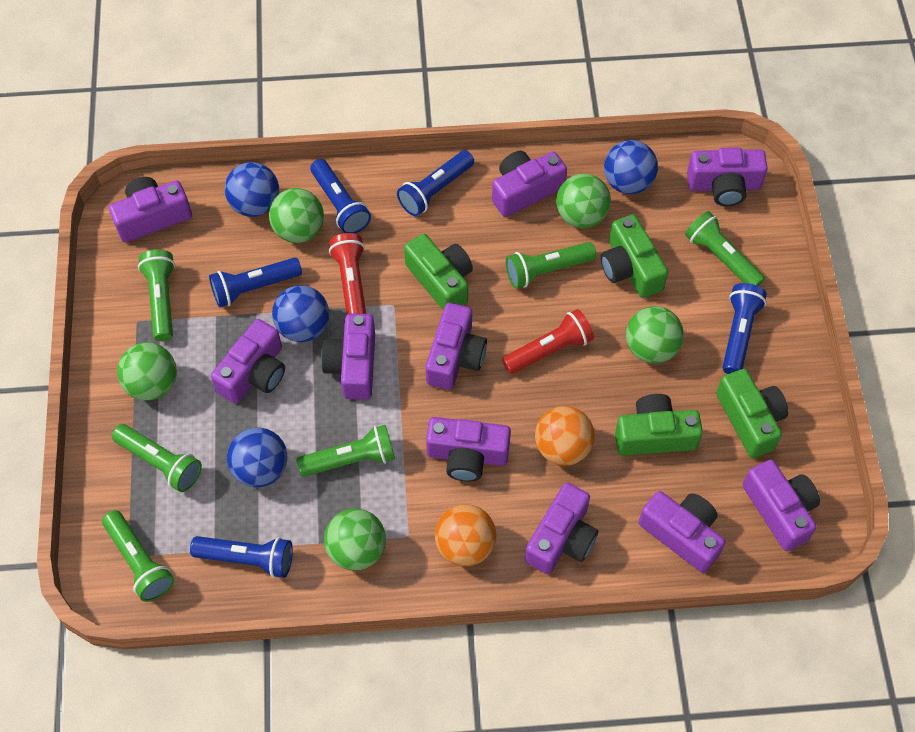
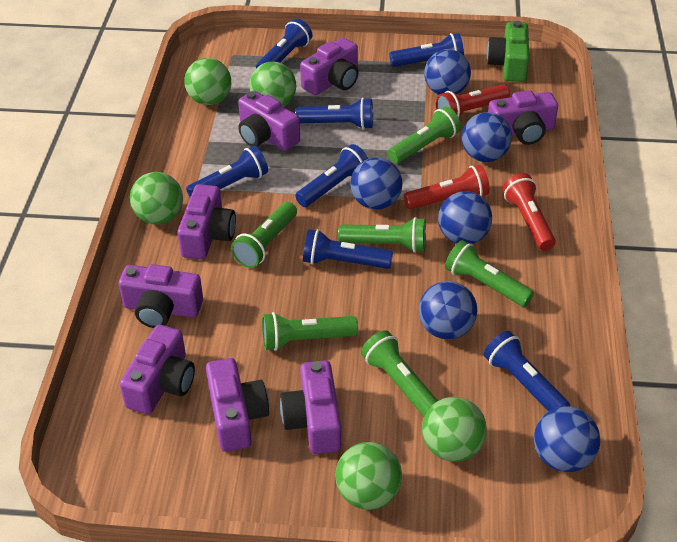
blue ball: 4 -> 6
blue flashlight: 5 -> 7
green camera: 4 -> 1
orange ball: 2 -> 0
purple camera: 10 -> 8
red flashlight: 2 -> 3

